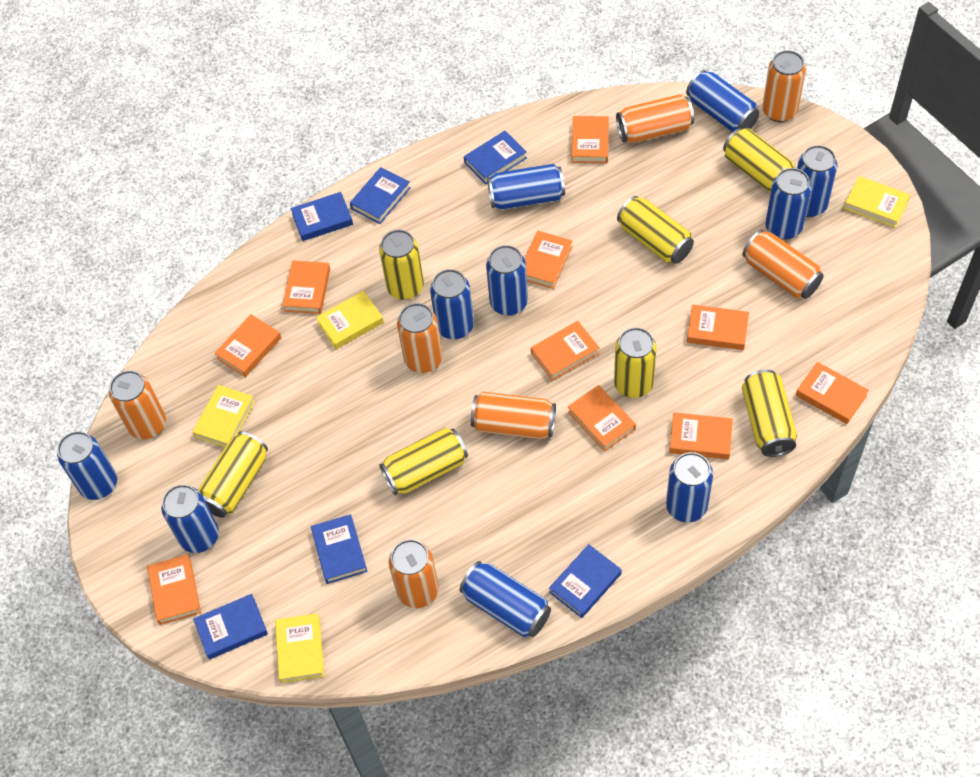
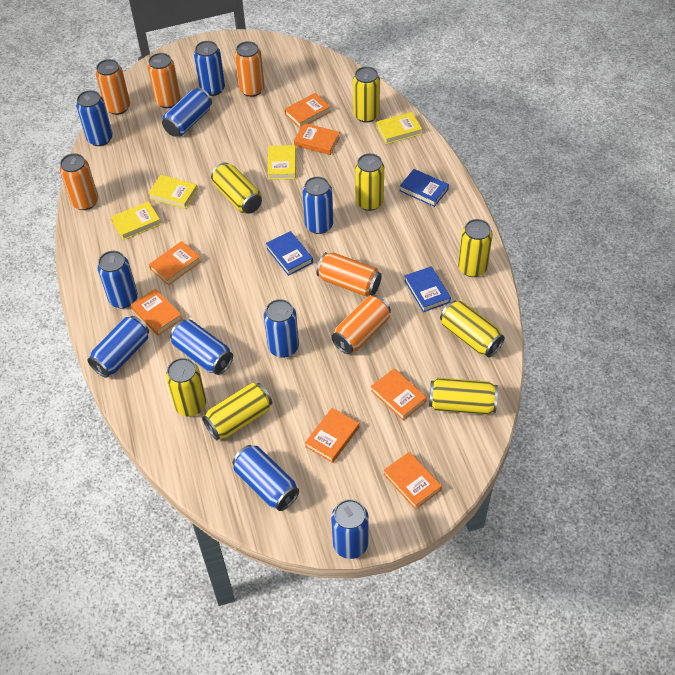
blue book: 6 -> 3
orange book: 10 -> 7
orange can: 7 -> 6
yellow can: 7 -> 8

